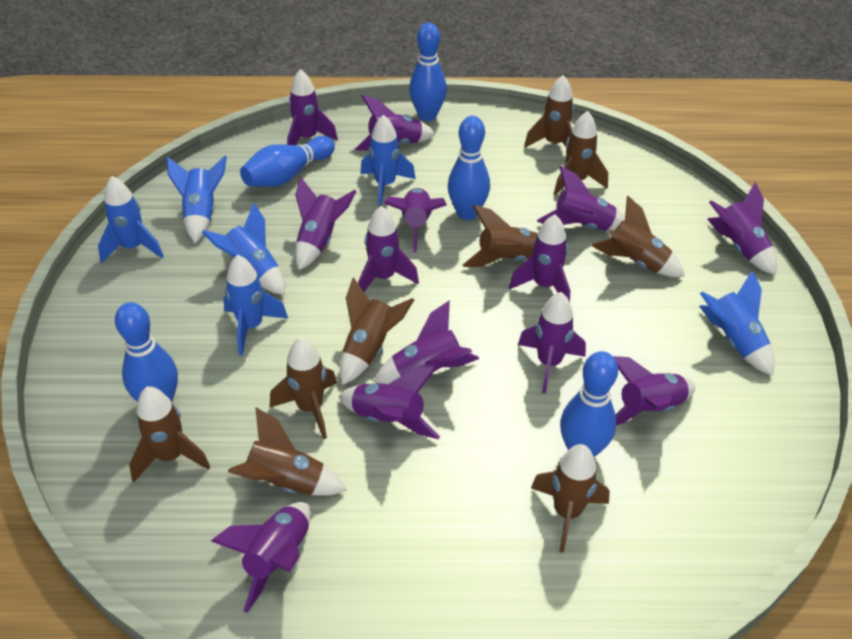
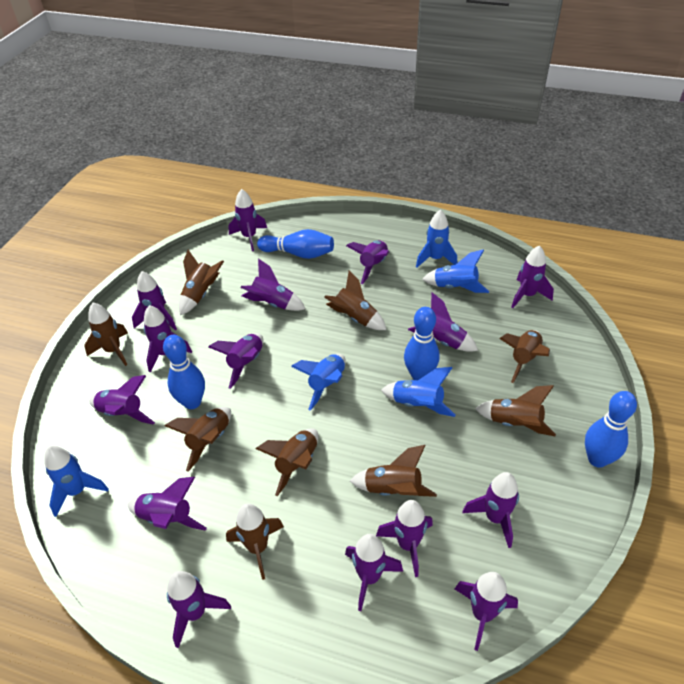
blue bowling pin: 5 -> 4
blue rocket: 6 -> 5
purple rocket: 13 -> 15

